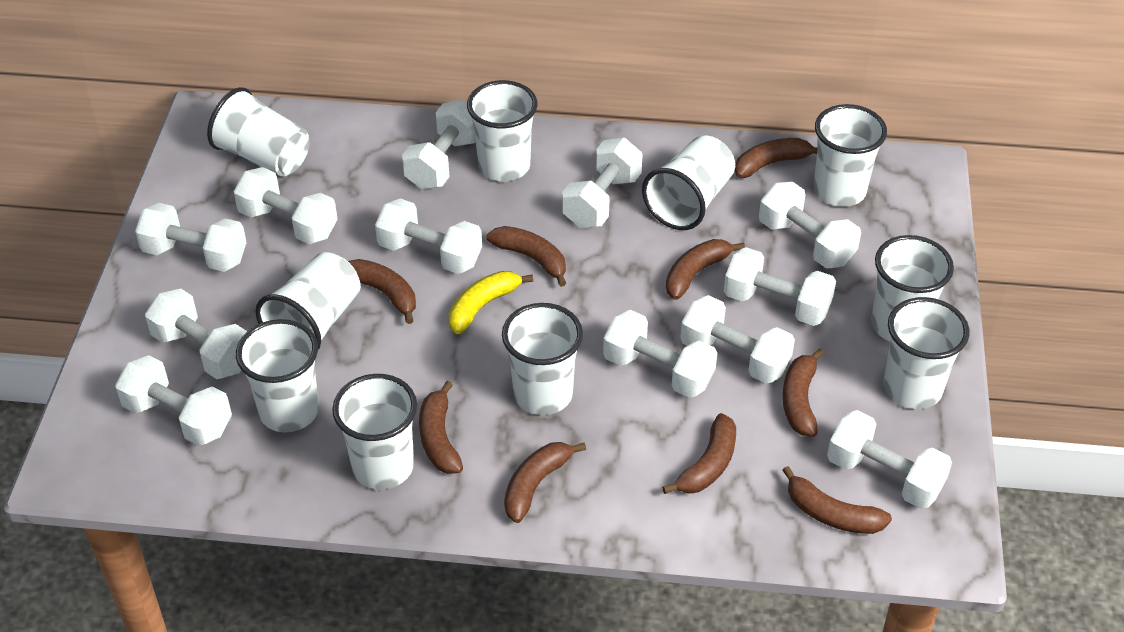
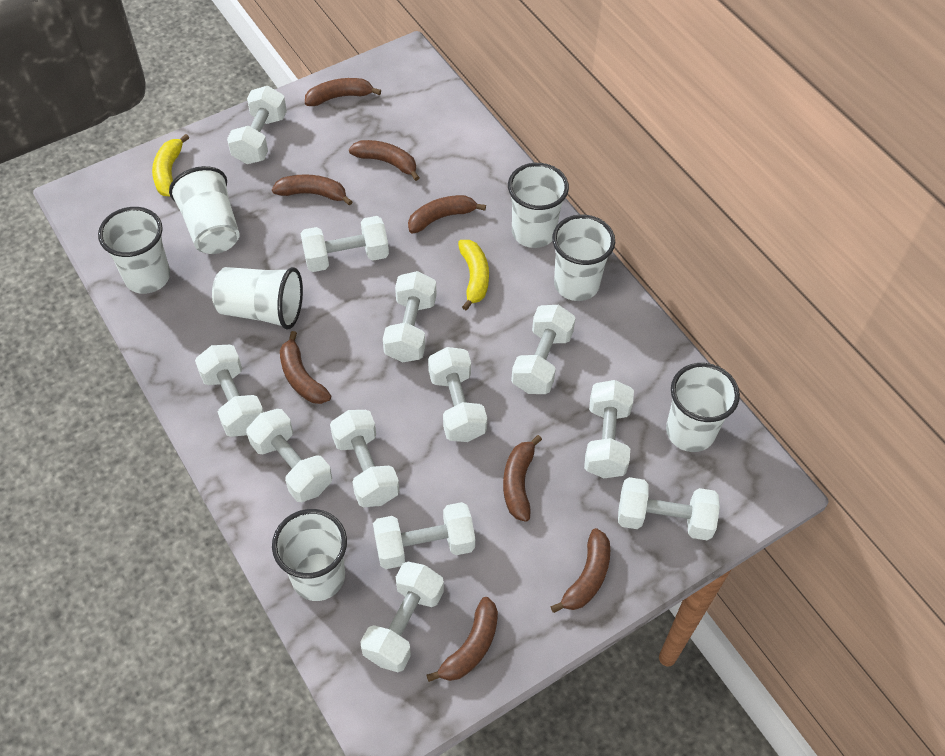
brown banana: 9 -> 8
white cup: 10 -> 7
yellow banana: 1 -> 2

